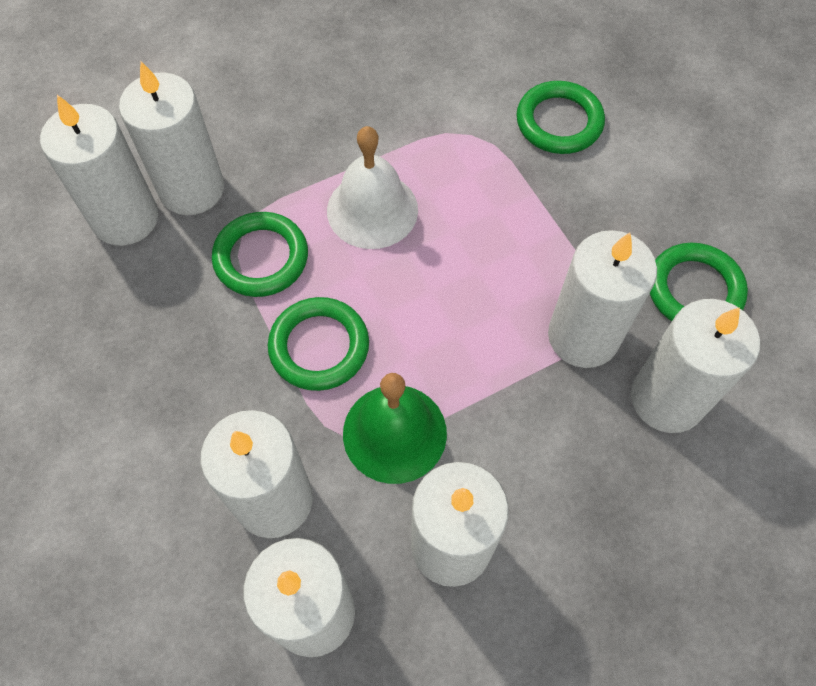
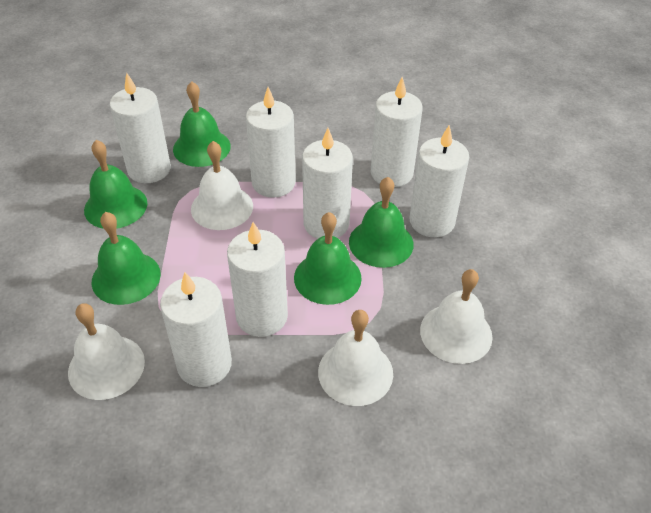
green bell: 1 -> 5
green ring: 4 -> 0
white bell: 1 -> 4

